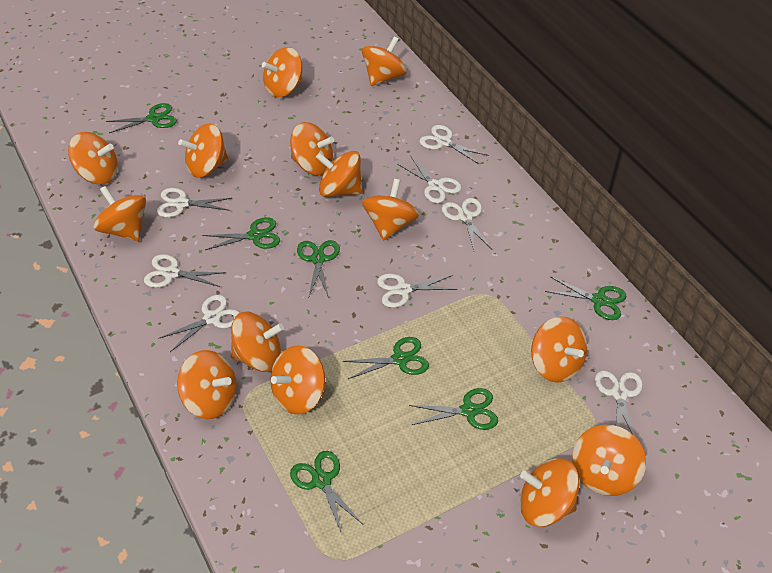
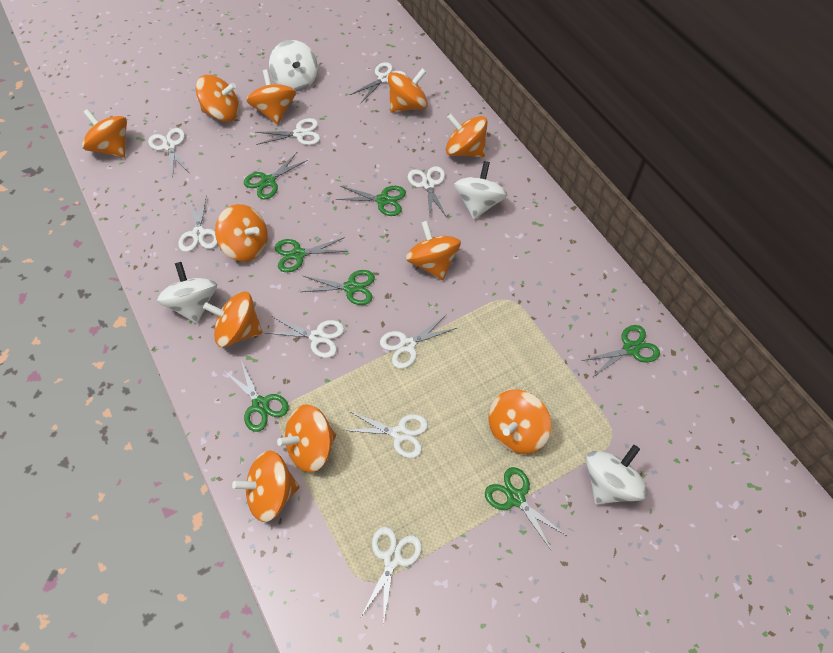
orange spinning top: 14 -> 11
white scissors: 8 -> 9
white spinning top: 0 -> 4

